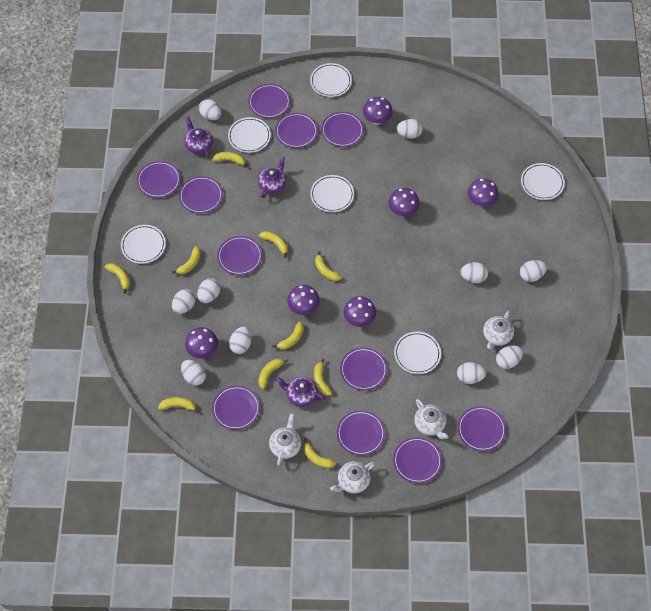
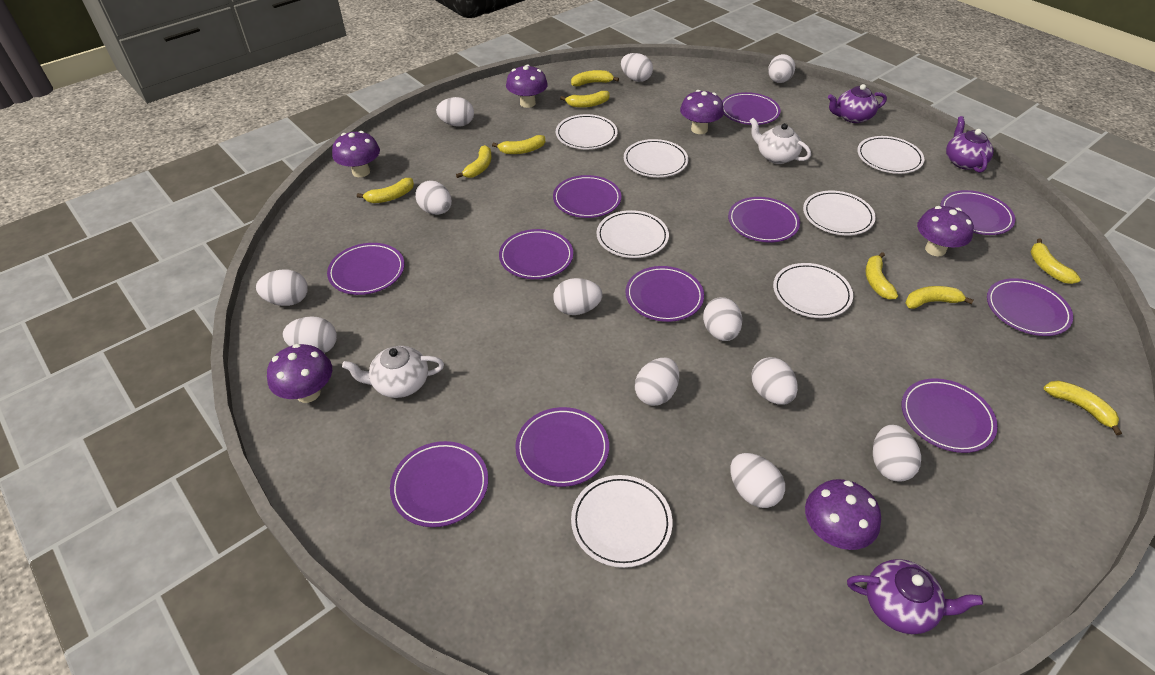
white egg: 10 -> 12
white plate: 6 -> 7
white teapot: 4 -> 2
yellow banana: 10 -> 9

